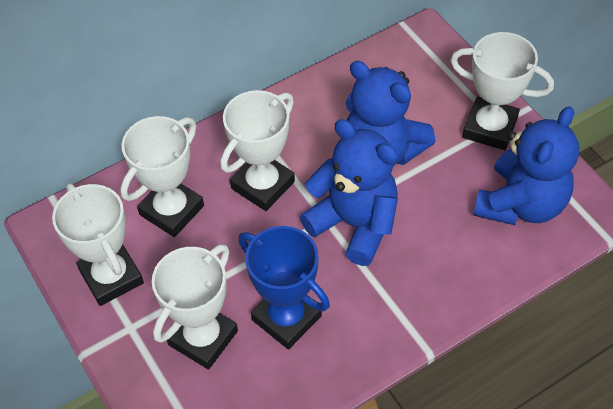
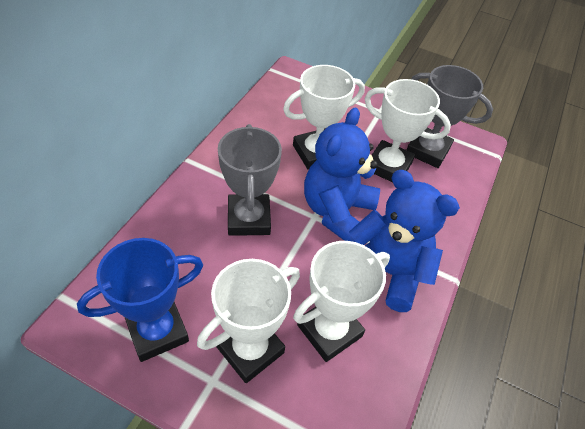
blue teddy bear: 3 -> 2
grey trophy: 0 -> 2
white trophy: 5 -> 4

